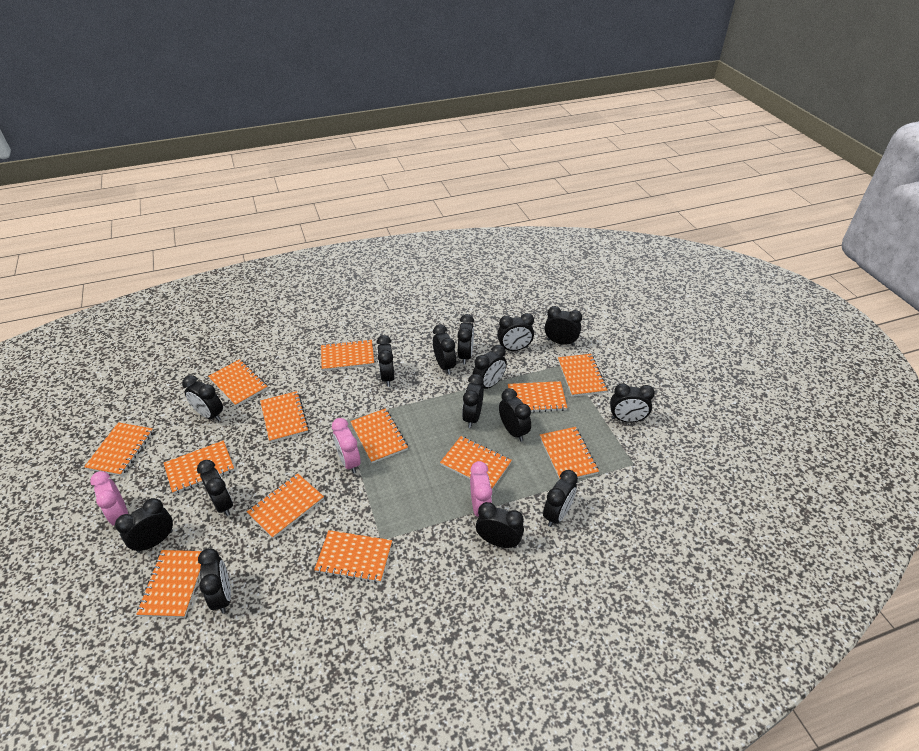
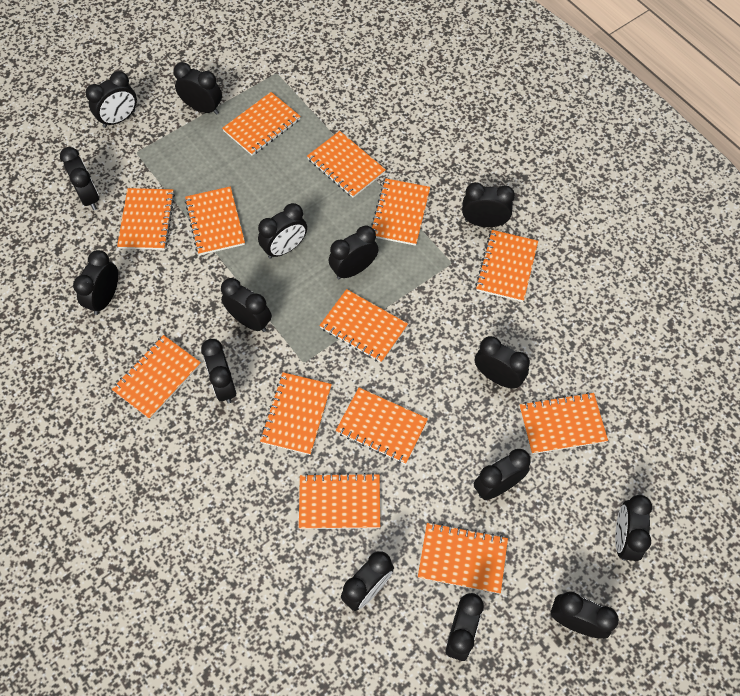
pink clock: 3 -> 0

